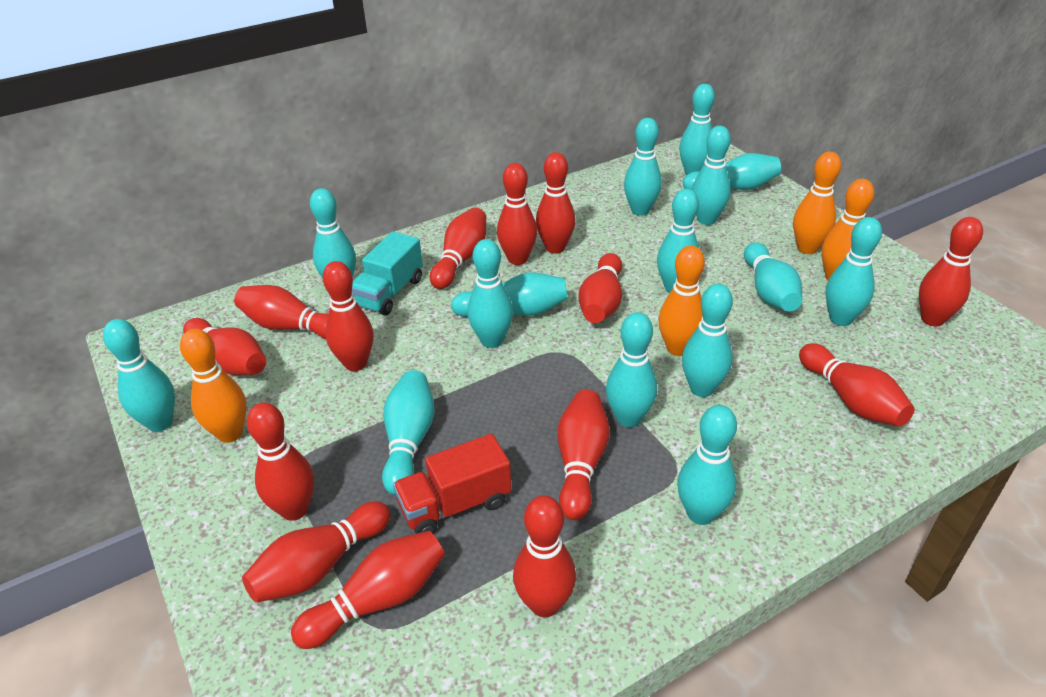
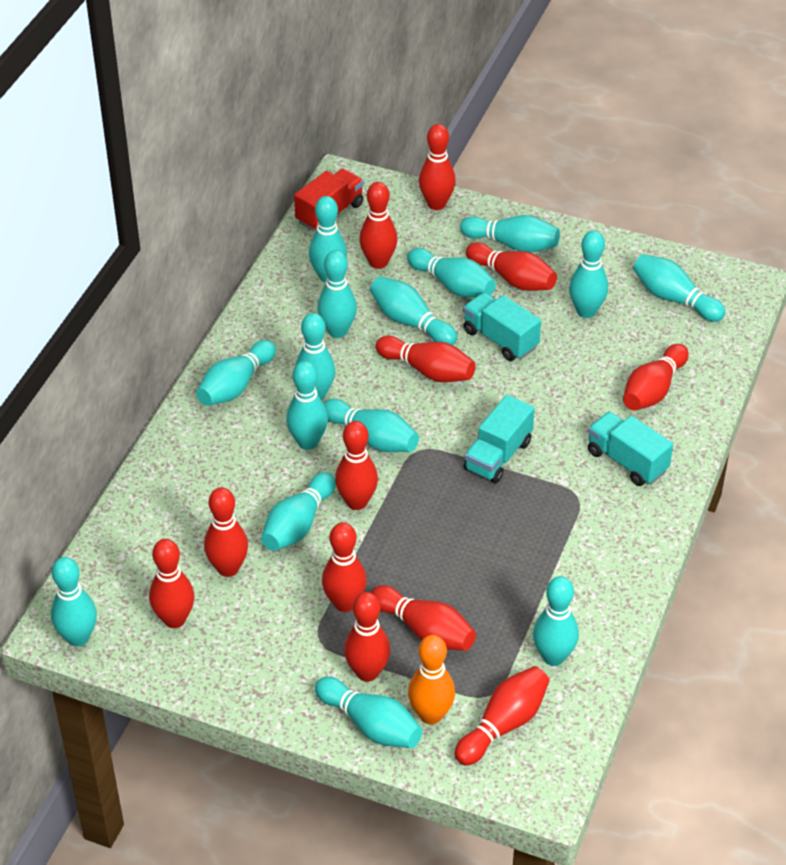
orange bowling pin: 4 -> 1
red bowling pin: 14 -> 12
turquoise truck: 1 -> 3

